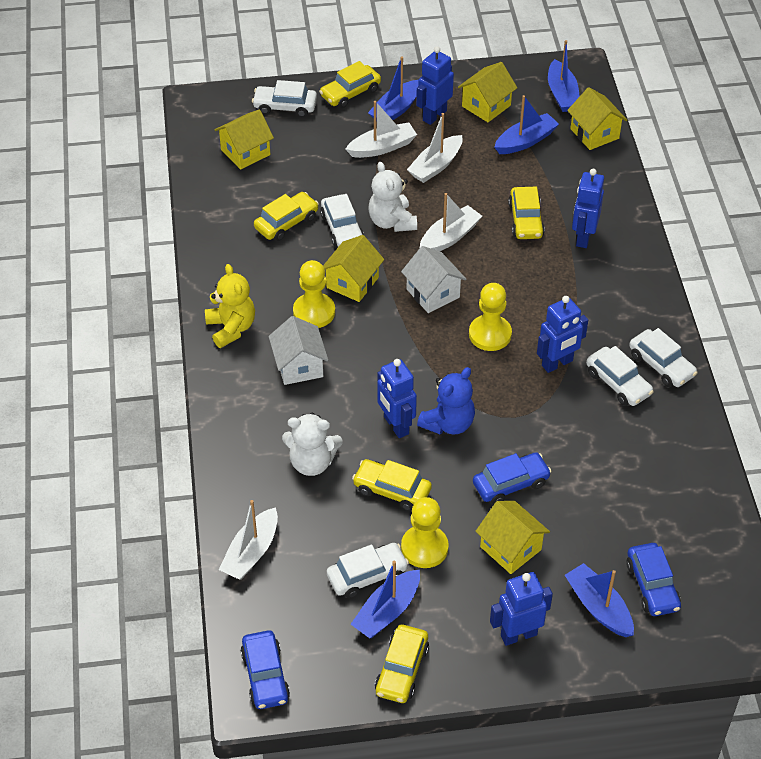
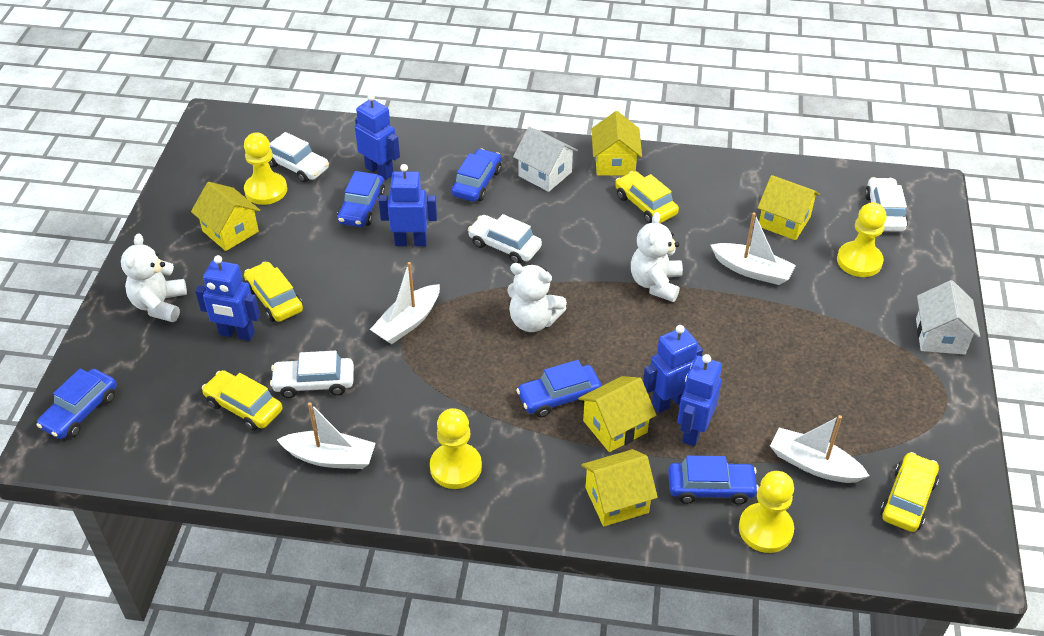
blue boat: 5 -> 0
blue car: 3 -> 5
blue teddy bear: 1 -> 0
white car: 5 -> 4
white teddy bear: 2 -> 3
yellow car: 5 -> 4
yellow pawn: 3 -> 4
yellow teddy bear: 1 -> 0

